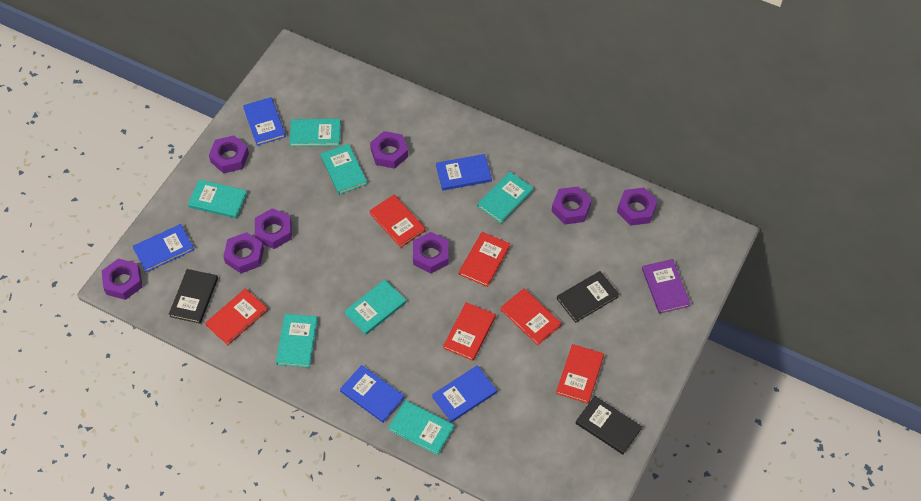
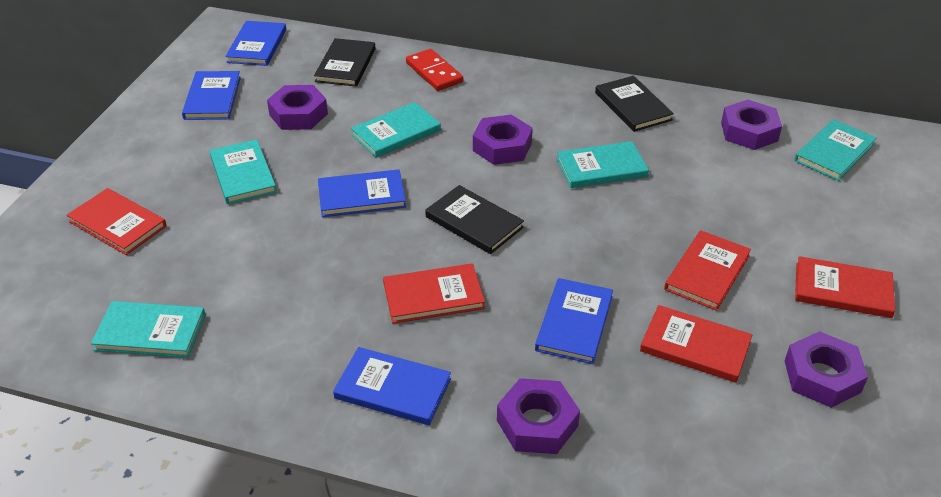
purple book: 1 -> 0
purple nut: 8 -> 5
red book: 6 -> 5
red domino: 0 -> 1
turquoise book: 7 -> 5

